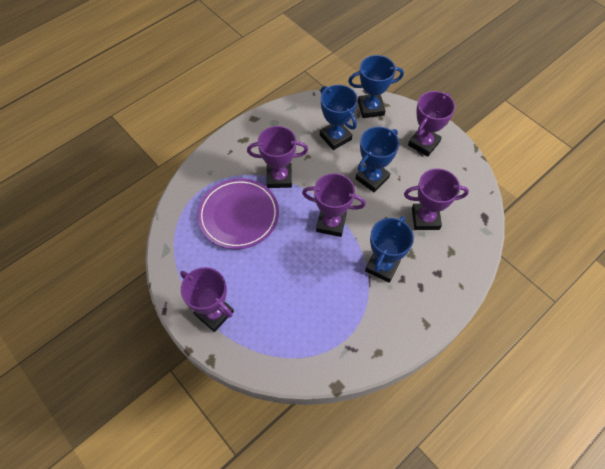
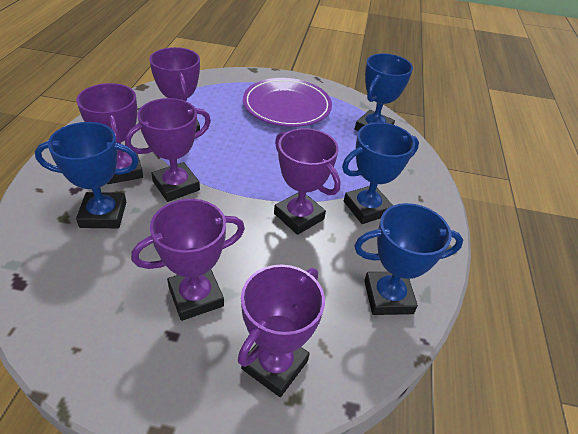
purple trophy: 5 -> 6

